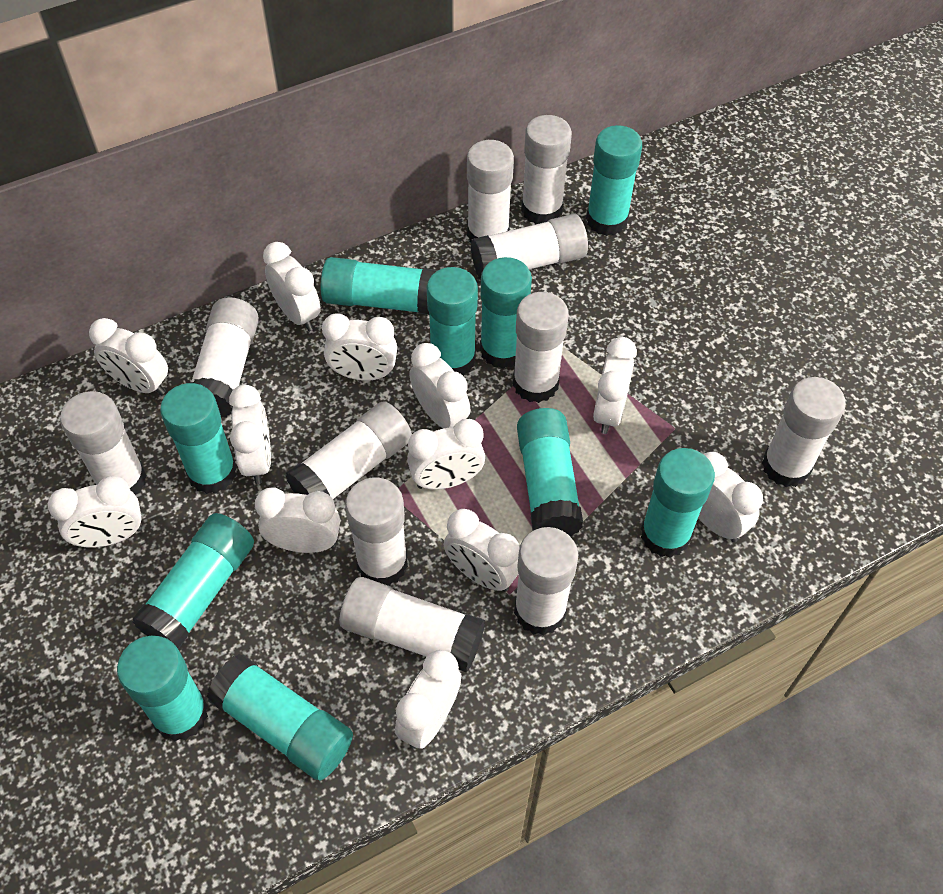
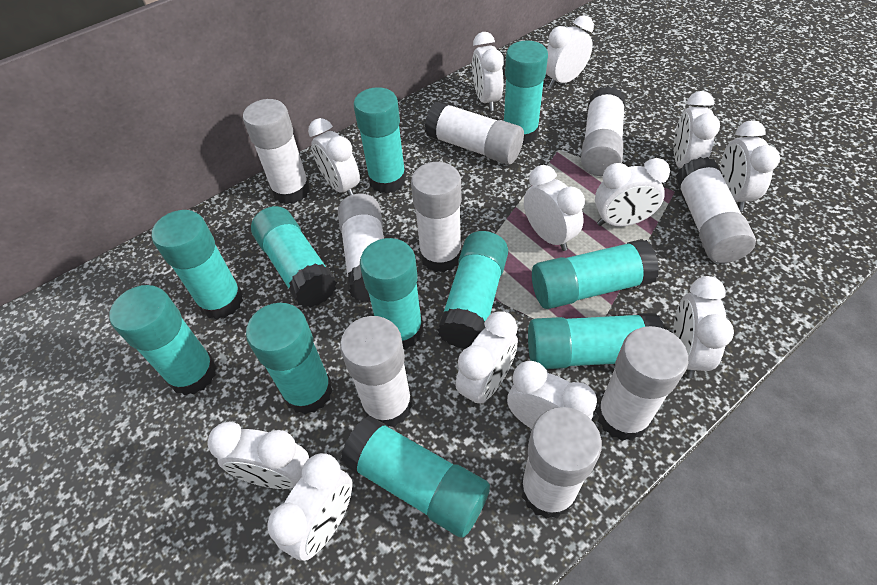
turquoise glue stick: 10 -> 11
white glue stick: 11 -> 9

